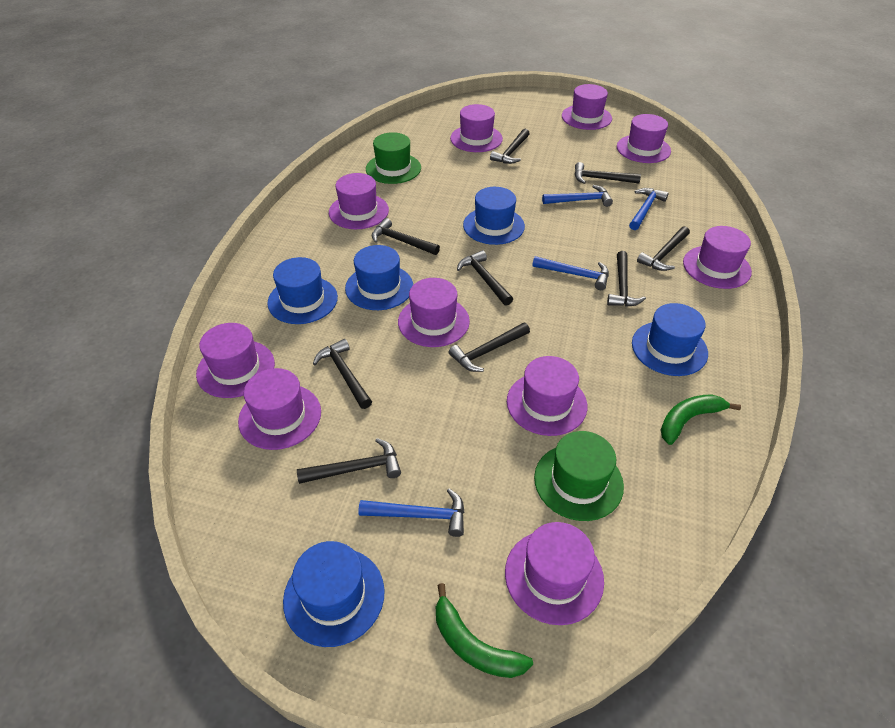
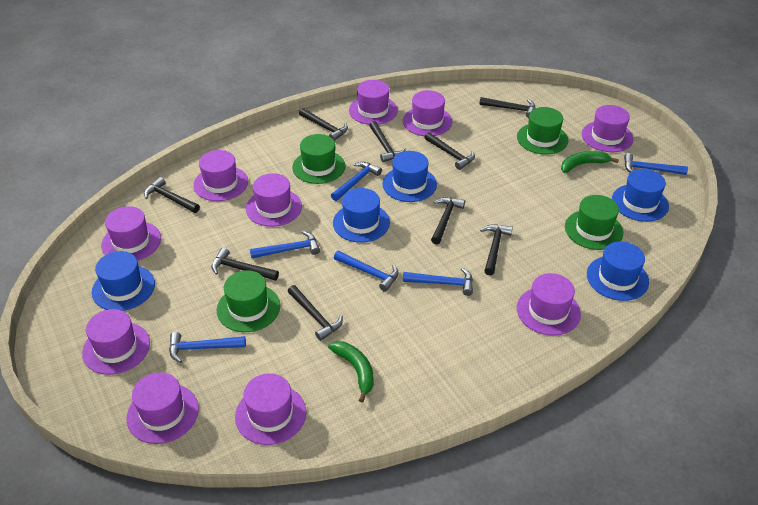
blue hammer: 4 -> 6
green hat: 2 -> 4

